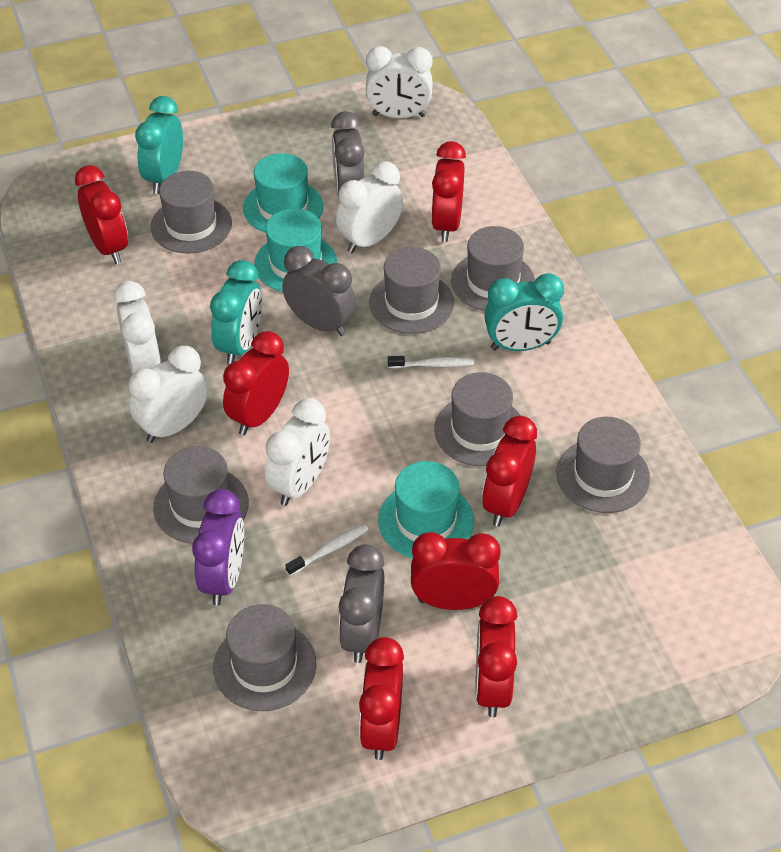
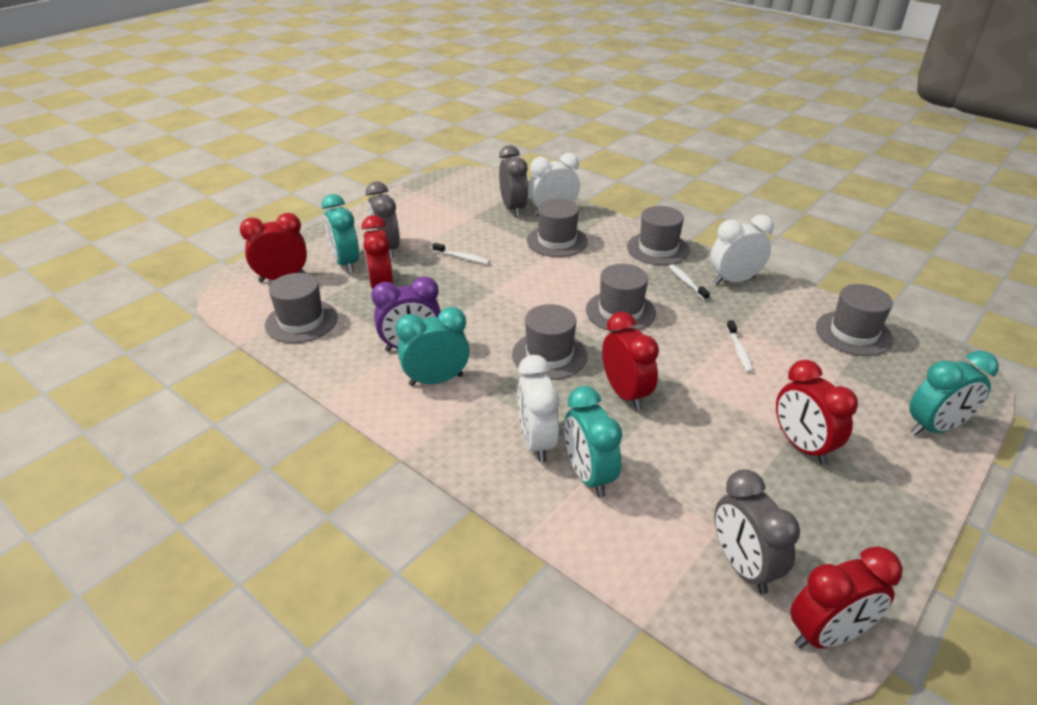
grey hat: 7 -> 6
red clock: 7 -> 5
turquoise clock: 3 -> 4
turquoise hat: 3 -> 0
white clock: 5 -> 3
white toothbrush: 2 -> 3

